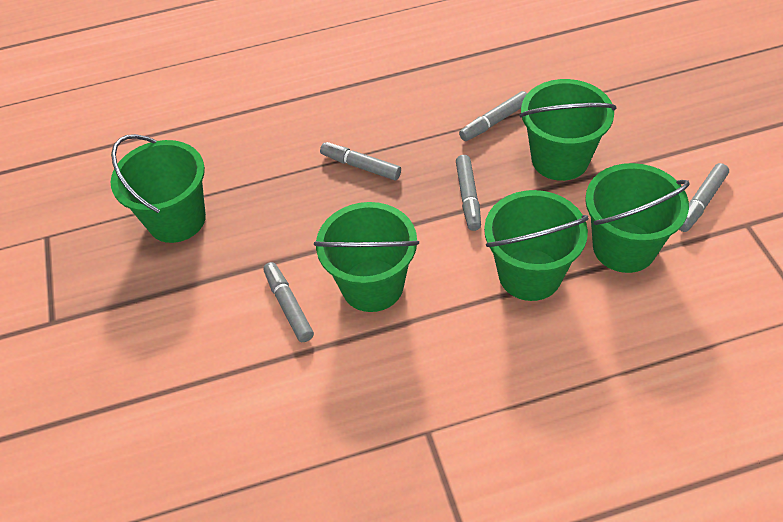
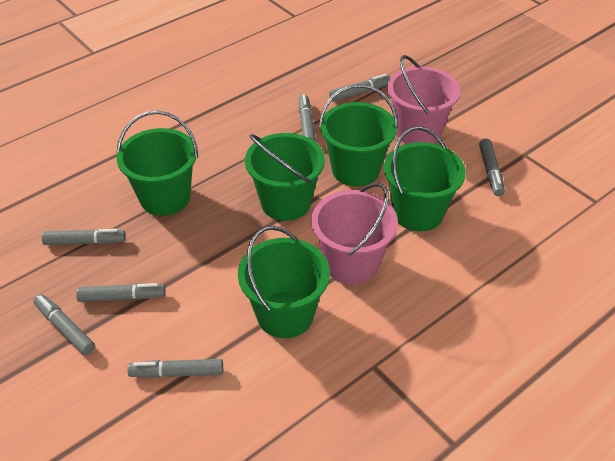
grey marker: 5 -> 7
pink bucket: 0 -> 2

